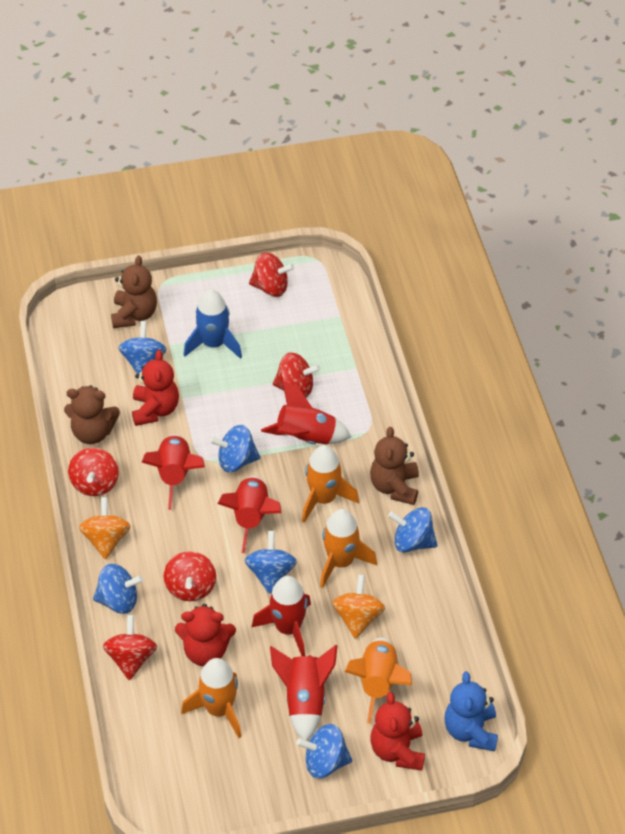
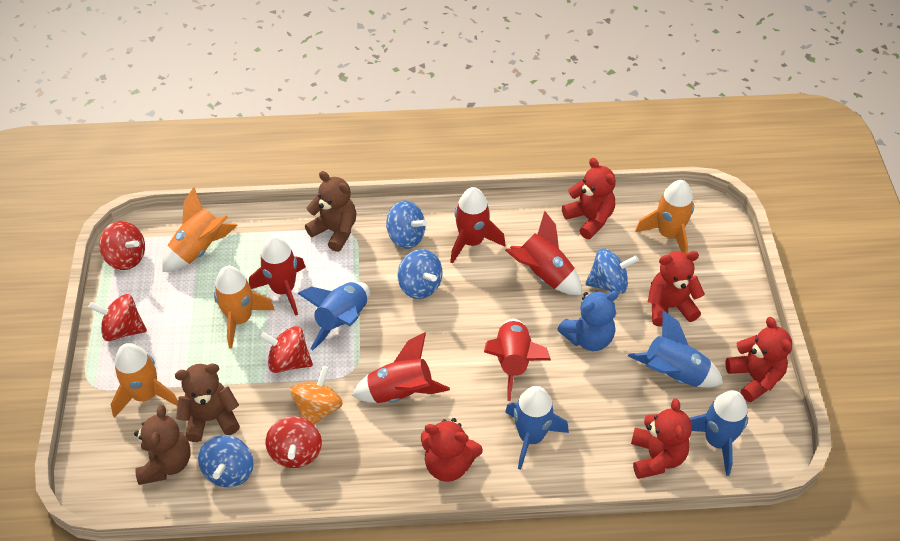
blue rocket: 1 -> 4
blue spinning top: 6 -> 4
orange spinning top: 2 -> 1
red spinning top: 5 -> 4
red teddy bear: 3 -> 5

